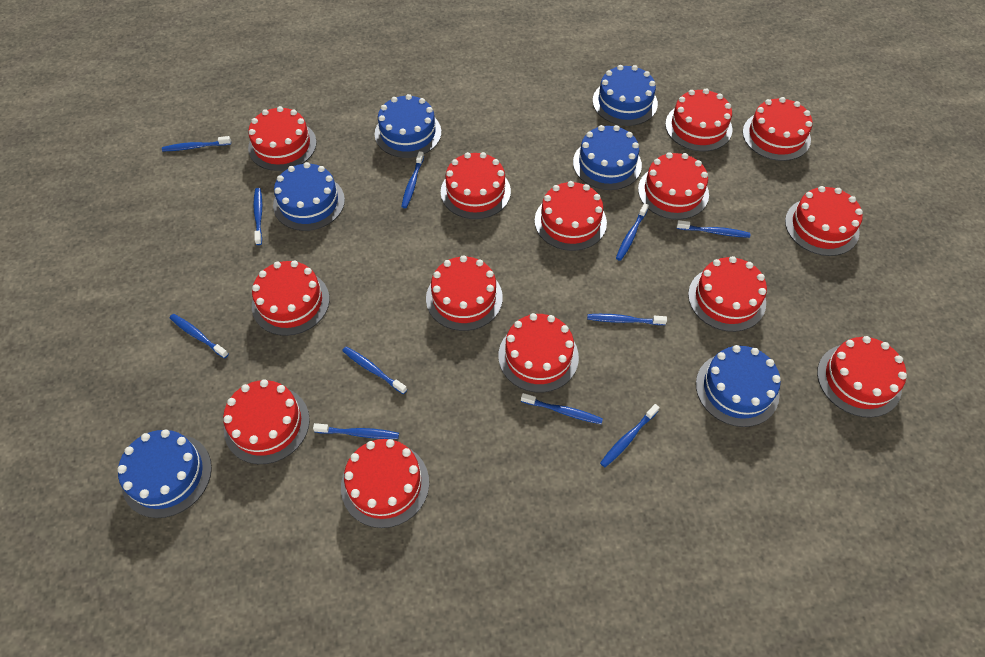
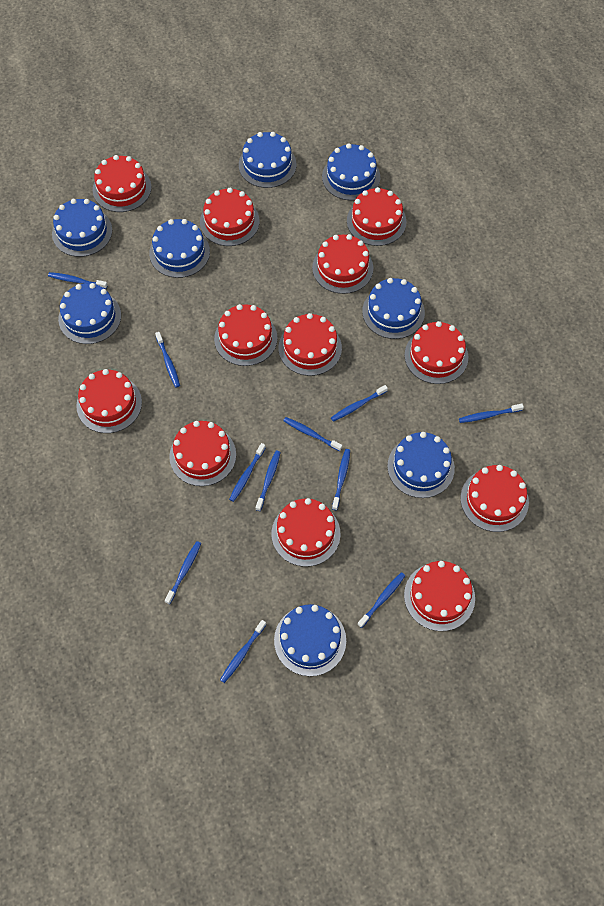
blue cake: 6 -> 8
red cake: 14 -> 12

